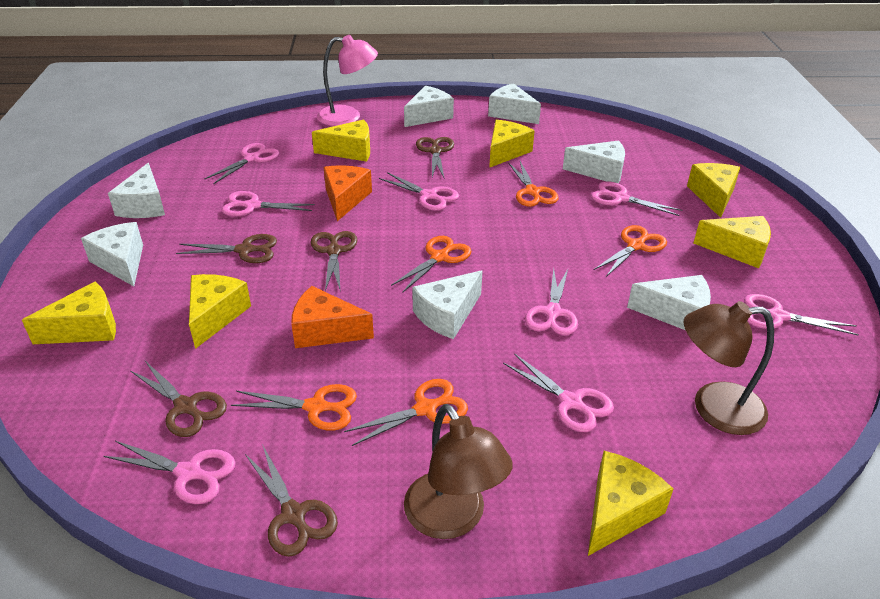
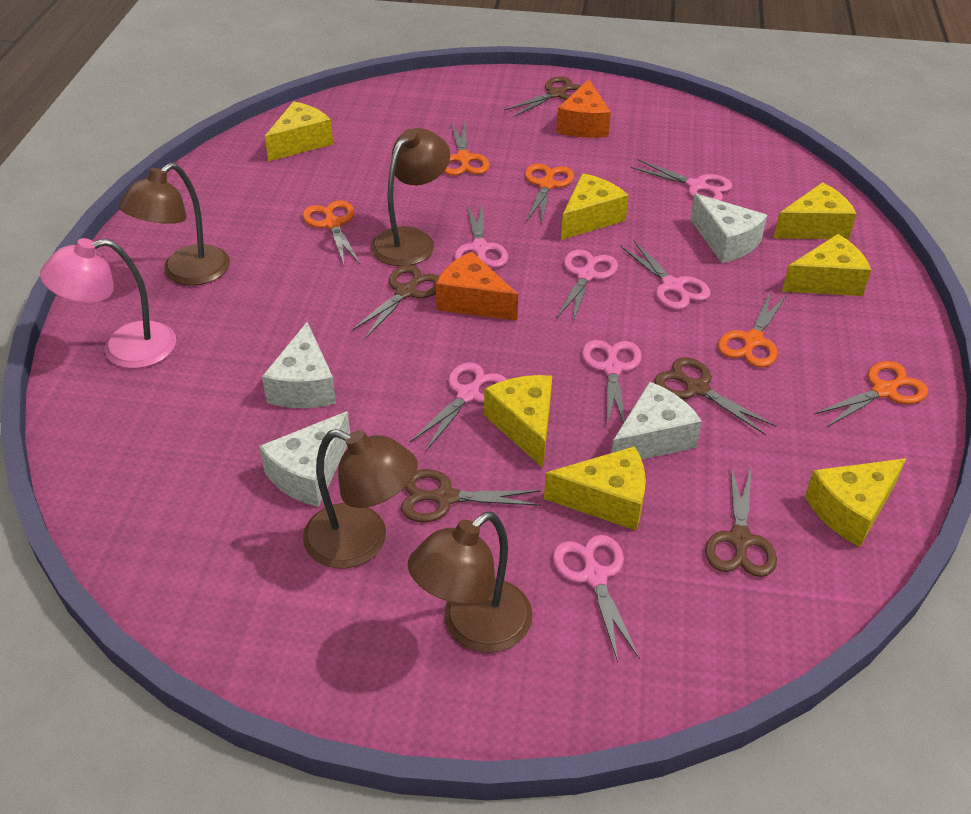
brown lamp: 2 -> 4
pink scissors: 8 -> 7
white cheese: 7 -> 4

